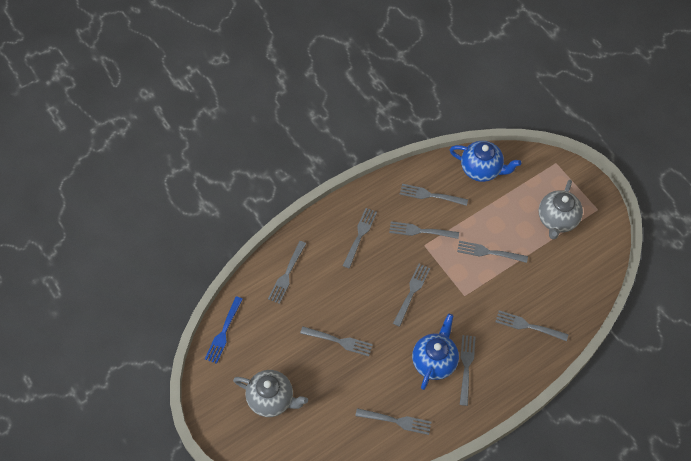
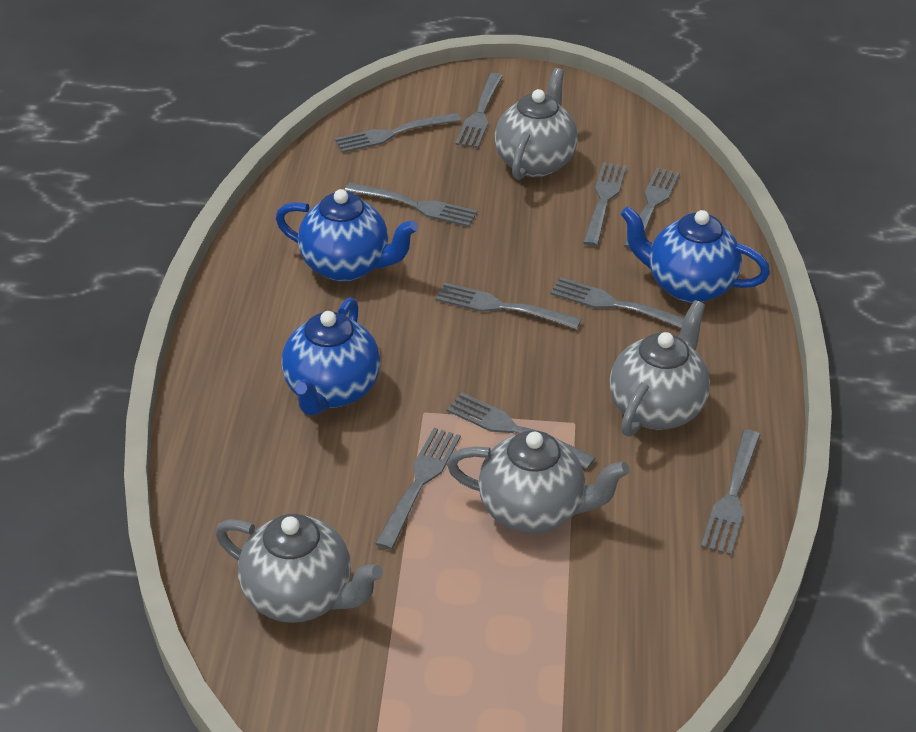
blue fork: 1 -> 0
blue teapot: 2 -> 3
grey teapot: 2 -> 4

